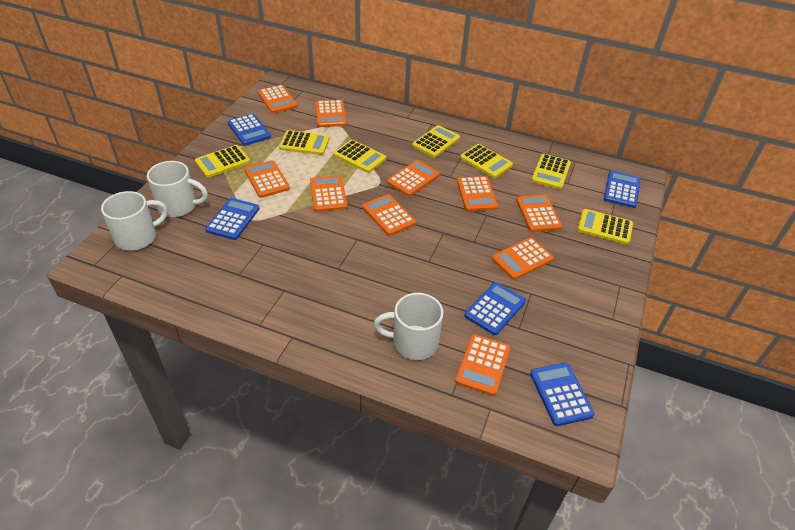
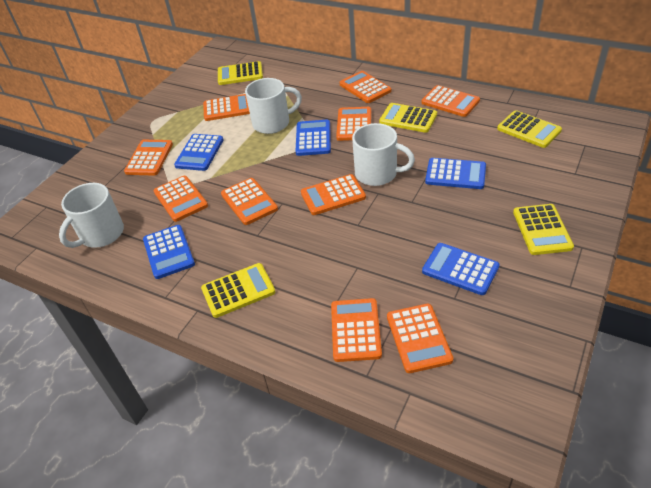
yellow calculator: 7 -> 5

